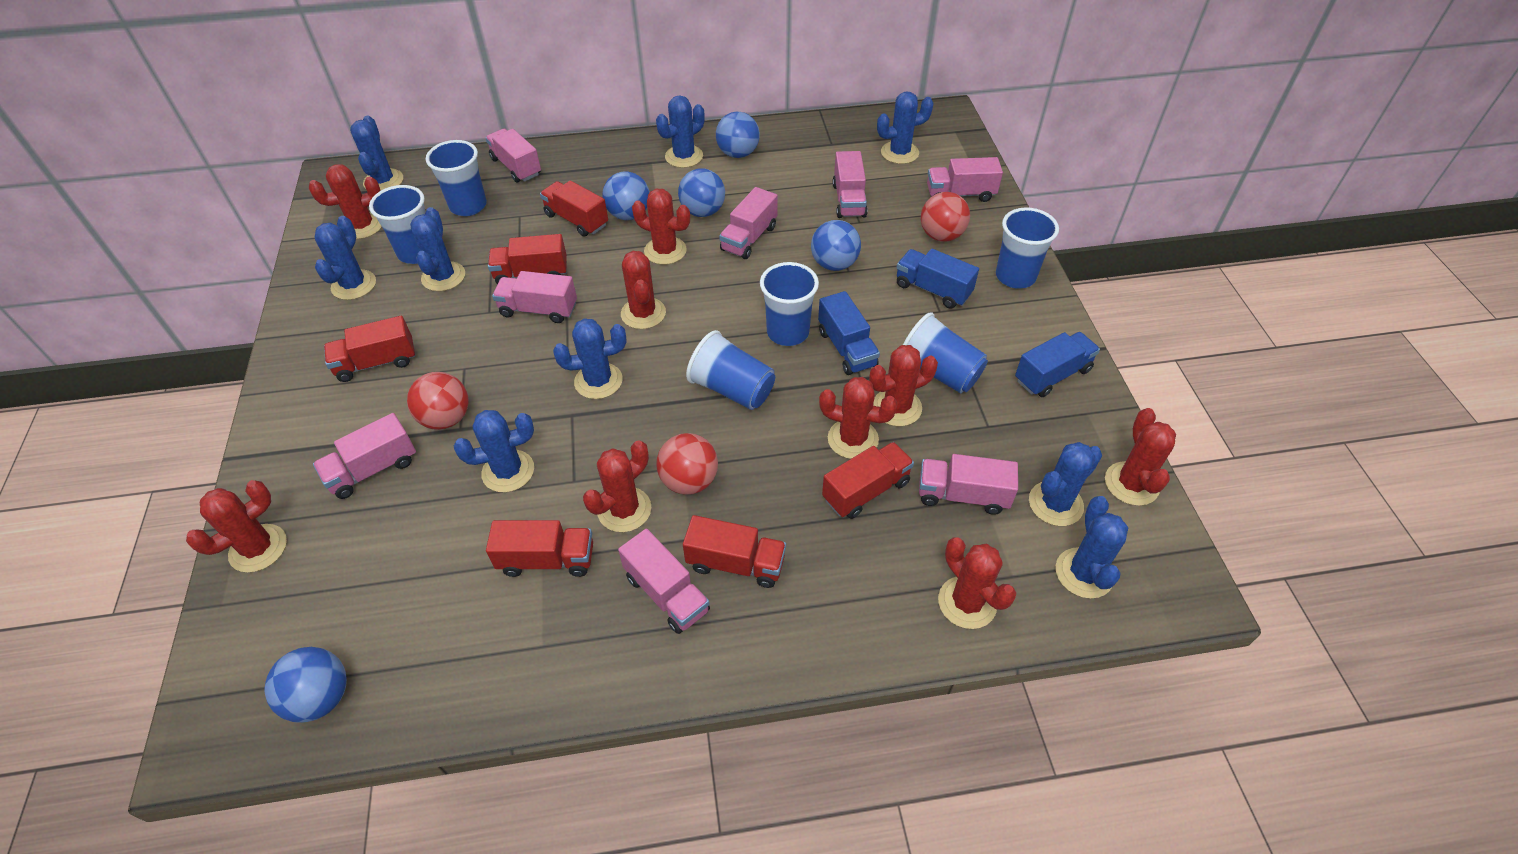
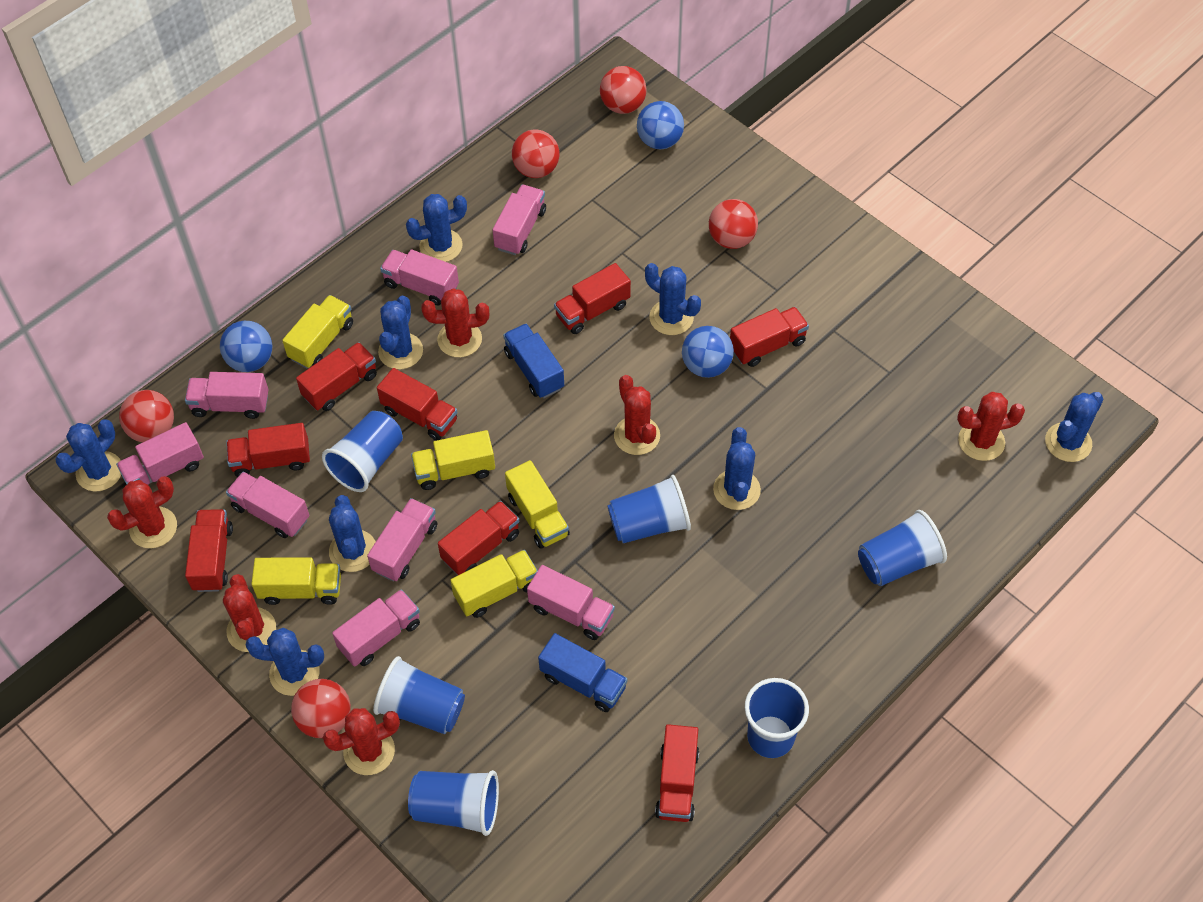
blue ball: 5 -> 3
blue cactus: 9 -> 8
blue truck: 3 -> 2
red ball: 3 -> 5
red cactus: 9 -> 6
red truck: 6 -> 8
yellow truck: 0 -> 5

